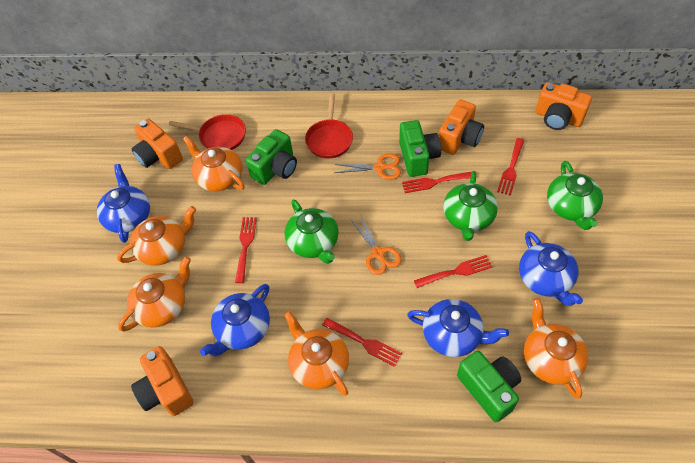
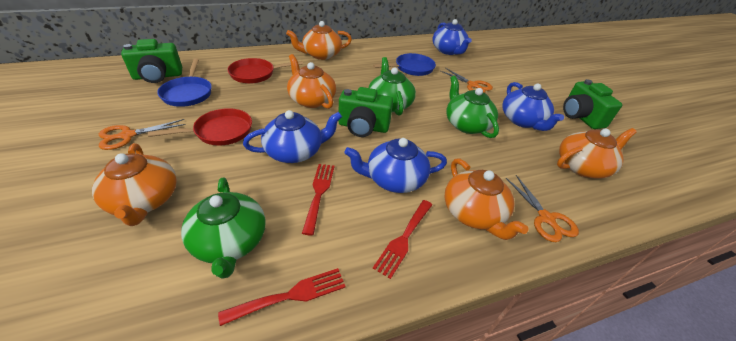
blue pan: 0 -> 2
orange camera: 4 -> 0
orange scissors: 2 -> 3
red fork: 5 -> 3

